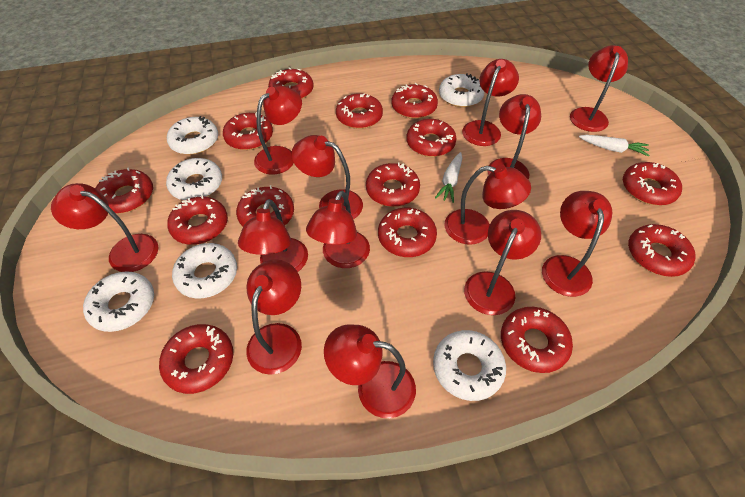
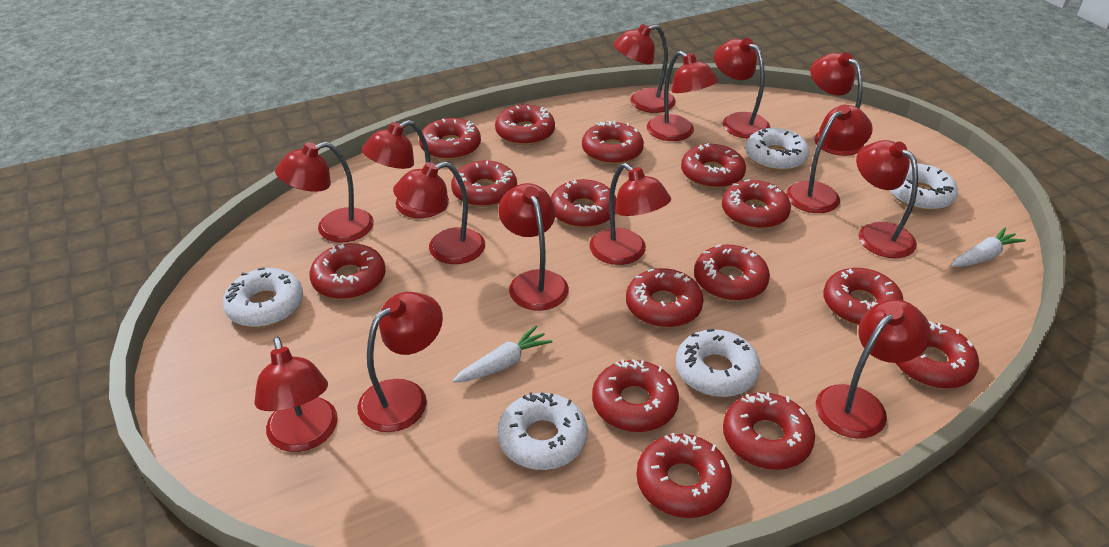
red donut: 14 -> 15
red lamp: 13 -> 14
white donut: 6 -> 5

